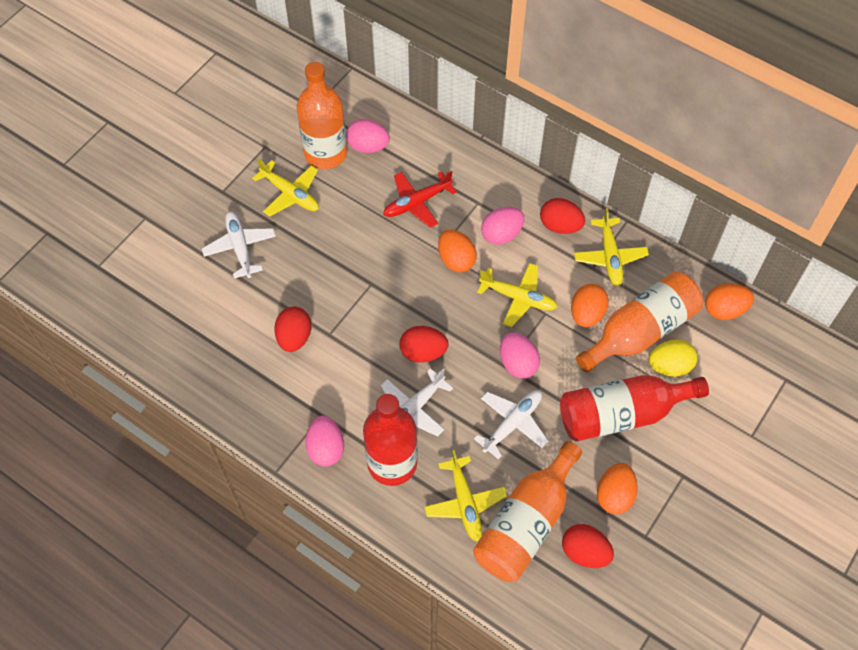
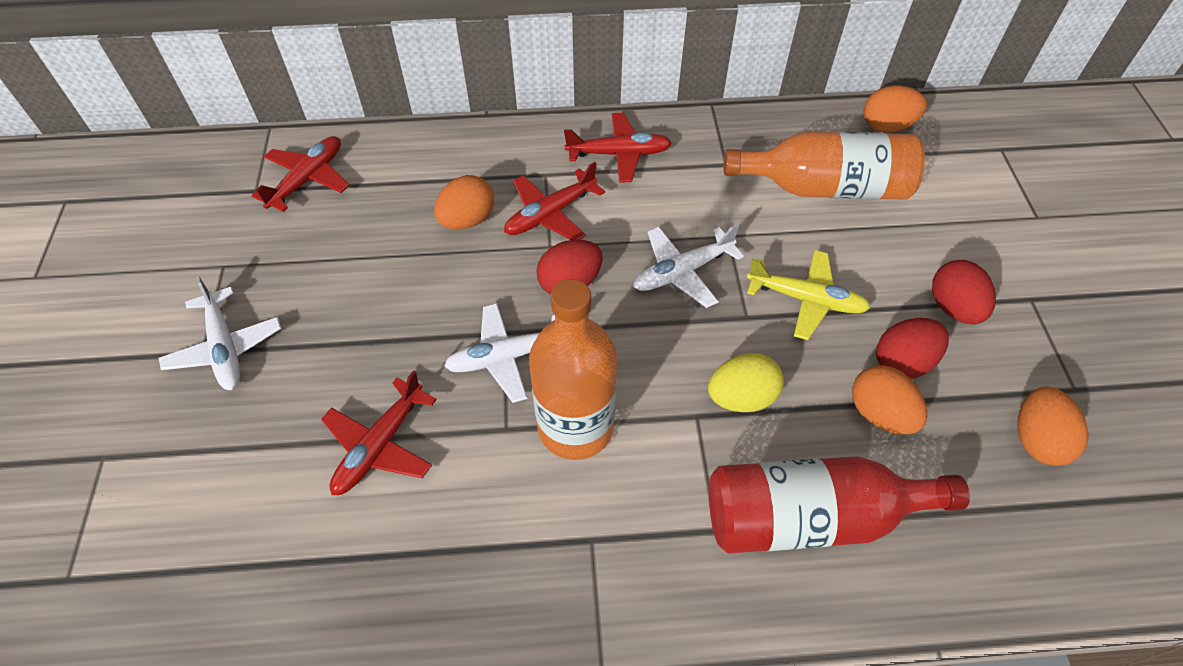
orange bottle: 3 -> 2
pink egg: 4 -> 0
red bottle: 2 -> 1
red egg: 4 -> 3
red plane: 1 -> 4
yellow plane: 4 -> 1

